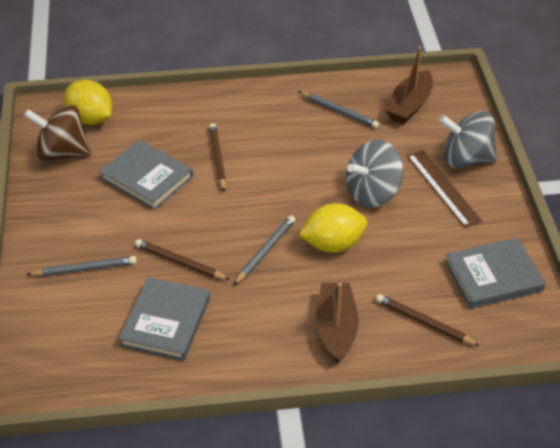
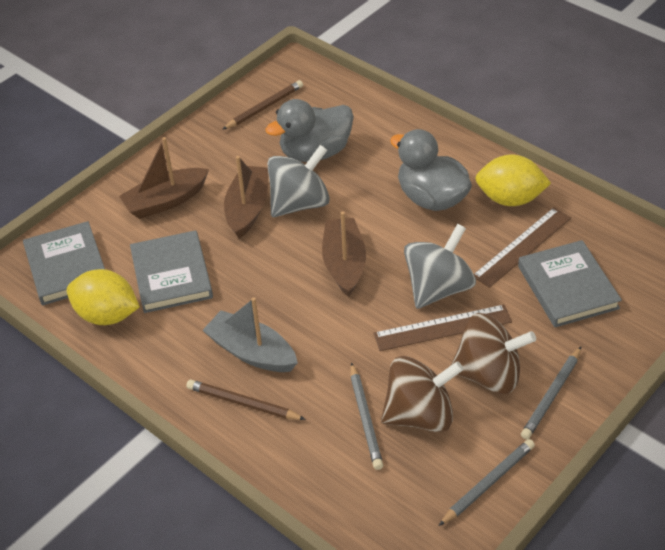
brown boat: 2 -> 3
brown pencil: 3 -> 2
brown ruler: 1 -> 2
brown spinning top: 1 -> 2
grey boat: 0 -> 1
grey duck: 0 -> 2

